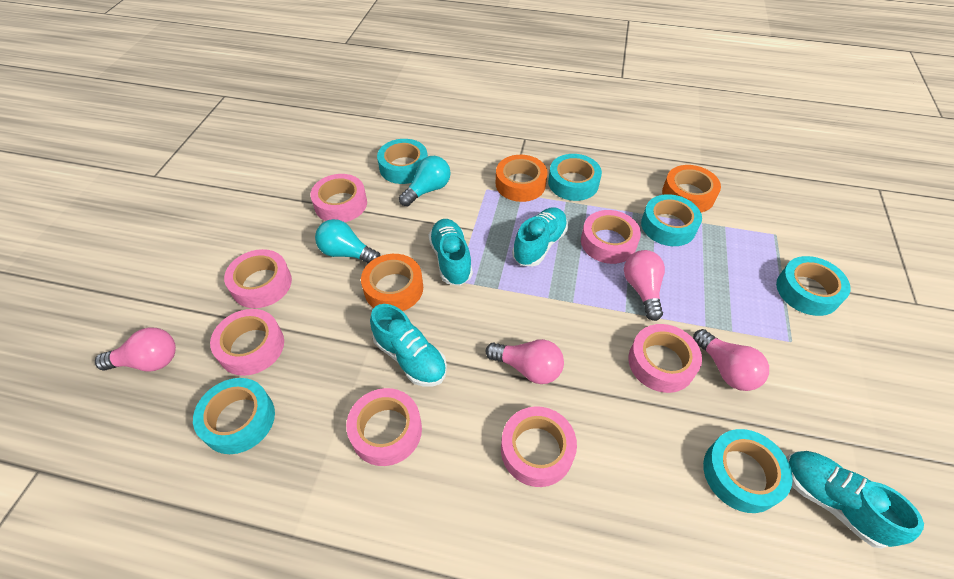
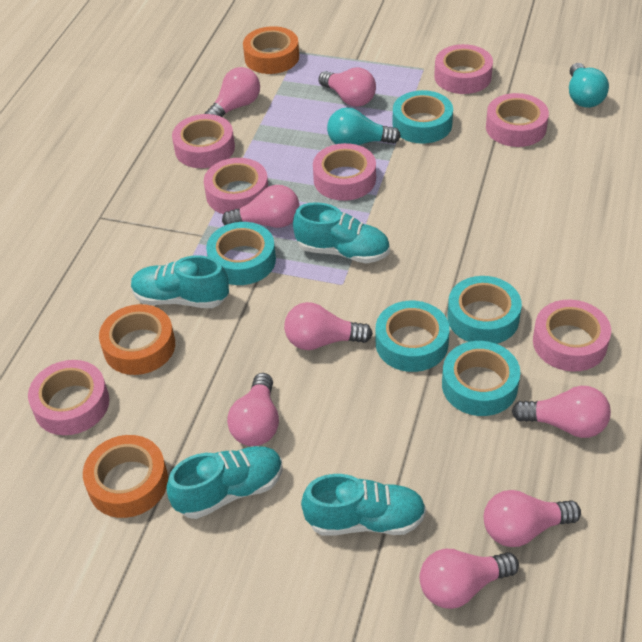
pink light bulb: 4 -> 8
turquoise tape: 6 -> 5

